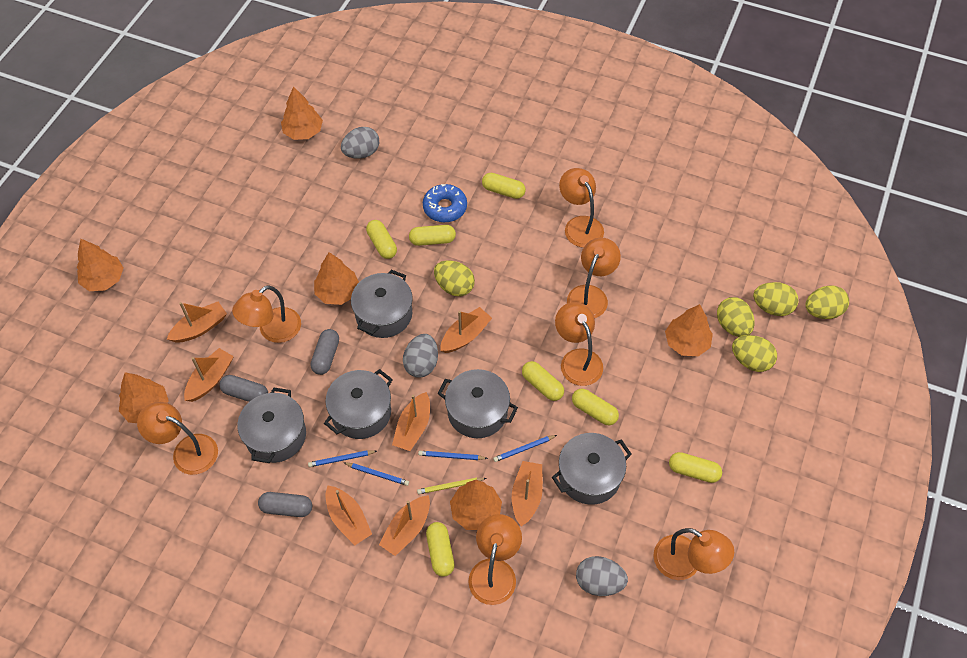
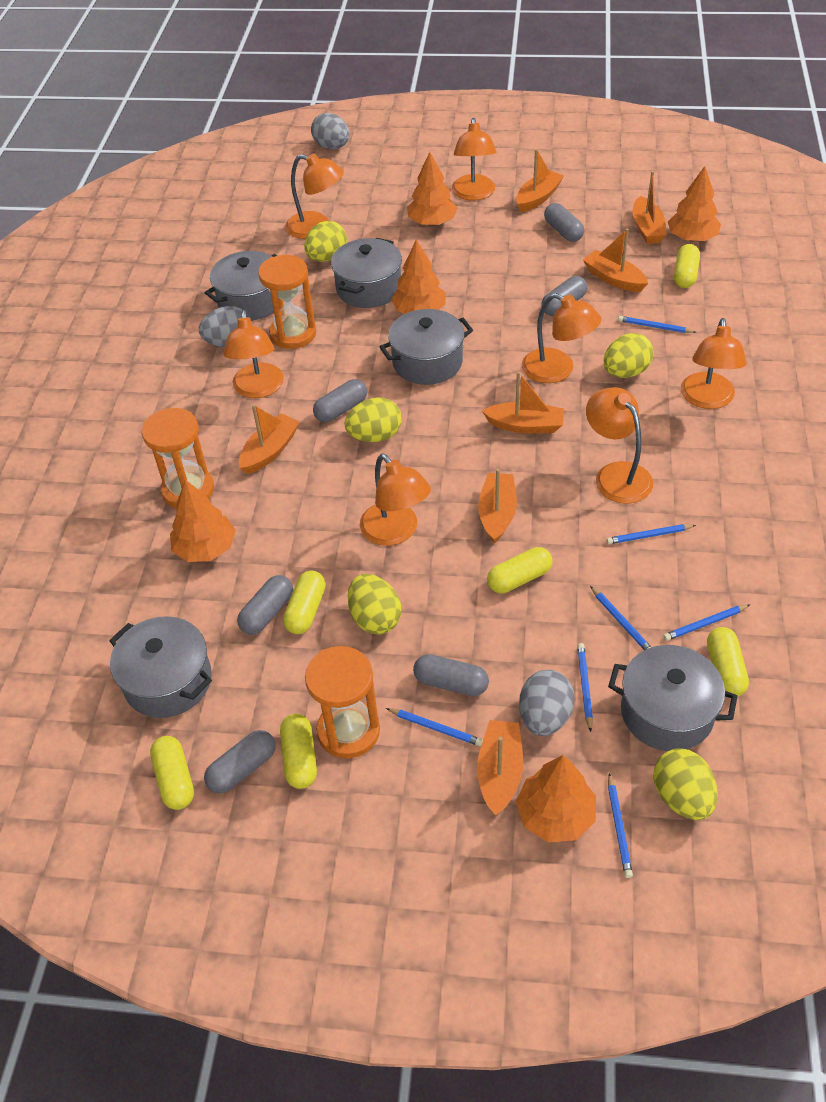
blue donut: 1 -> 0
blue pencil: 4 -> 7
grey capsule: 3 -> 6
orange hourglass: 0 -> 3
orange tree: 6 -> 5
yellow capsule: 7 -> 6
yellow pencil: 1 -> 0

